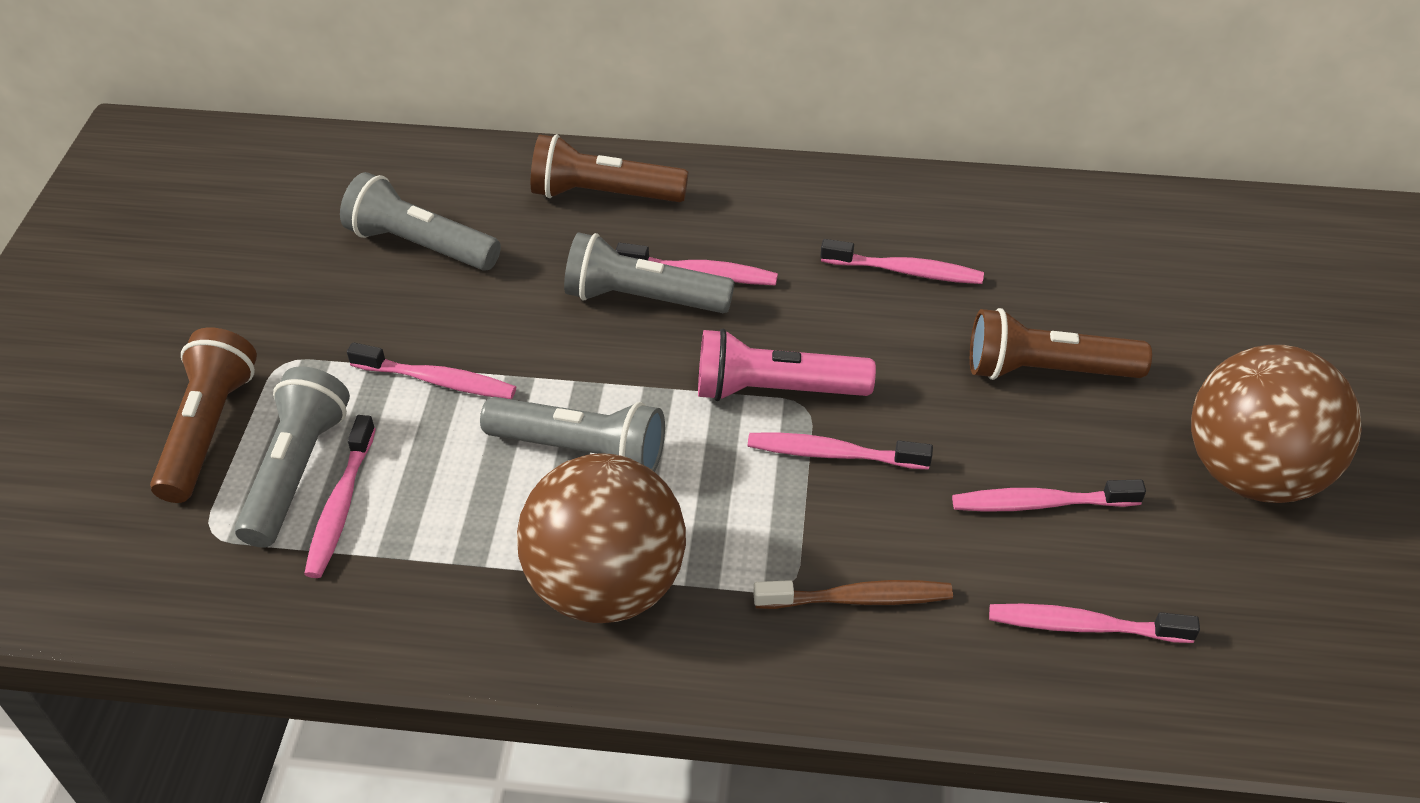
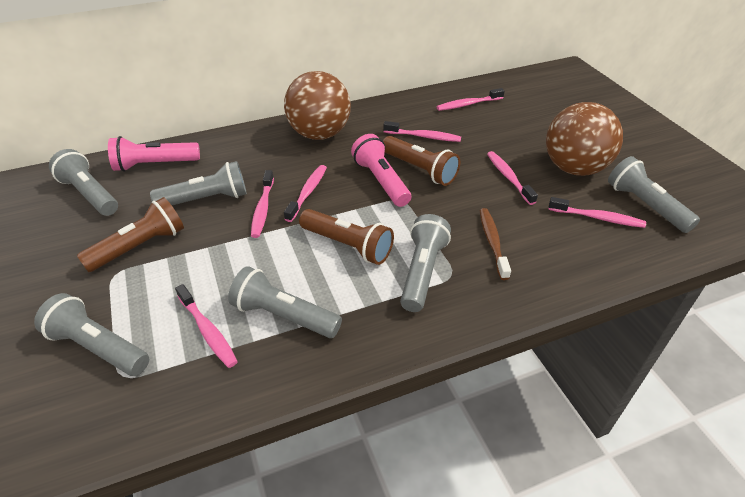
grey flashlight: 4 -> 6
pink flashlight: 1 -> 2

